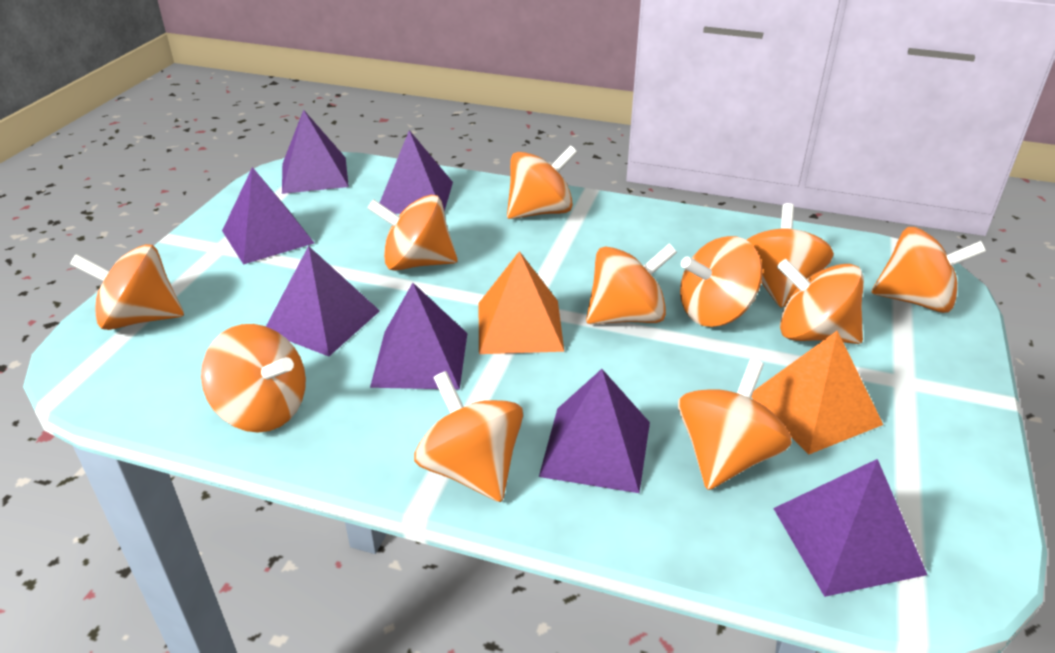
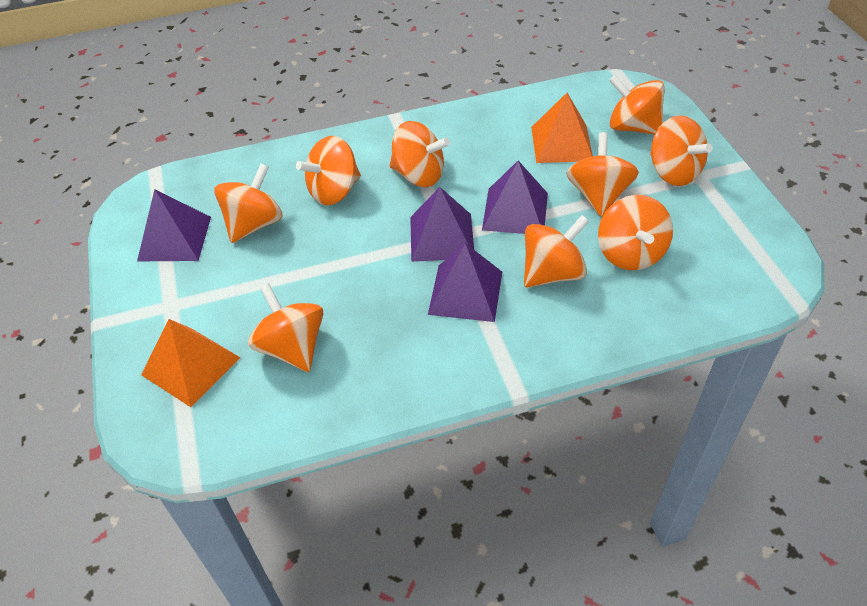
orange spinning top: 11 -> 9
purple pyramid: 7 -> 4

